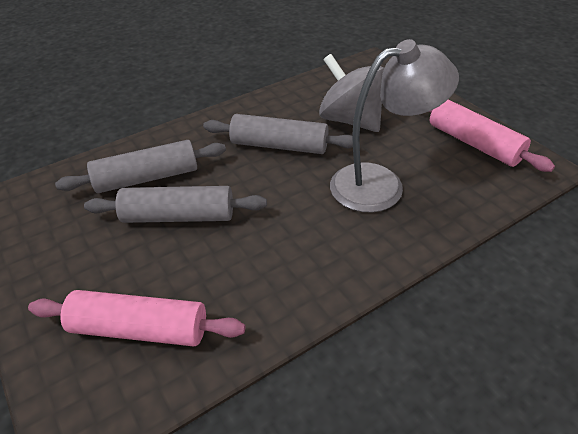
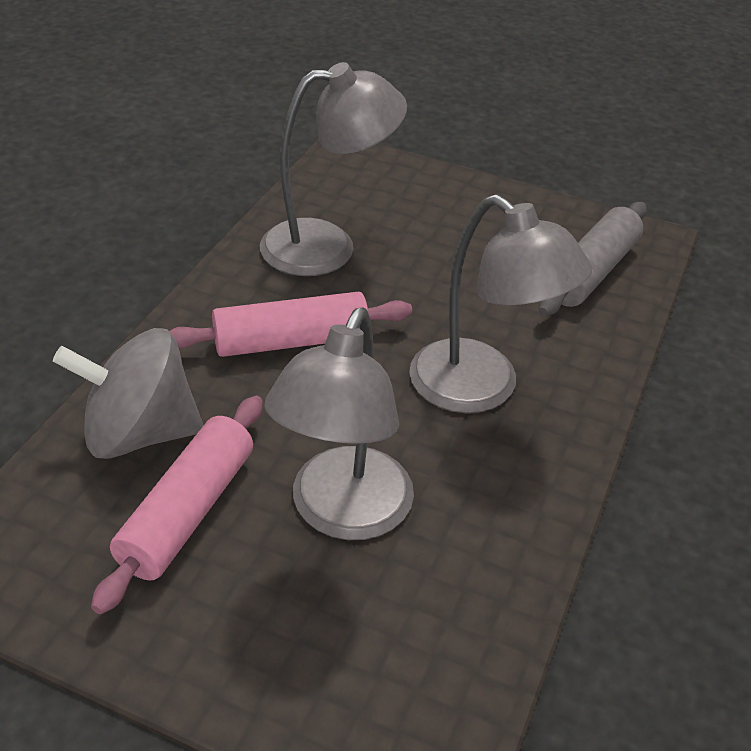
grey lamp: 1 -> 3
grey rolling pin: 3 -> 1

